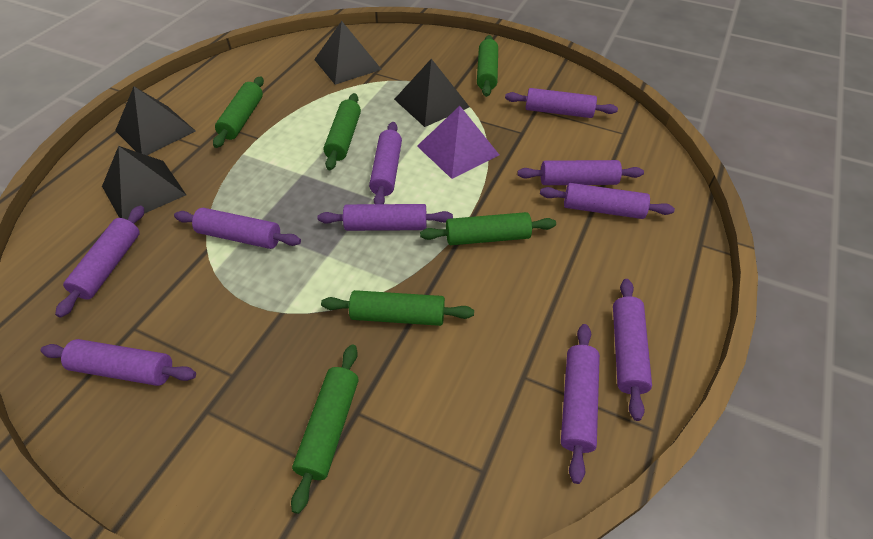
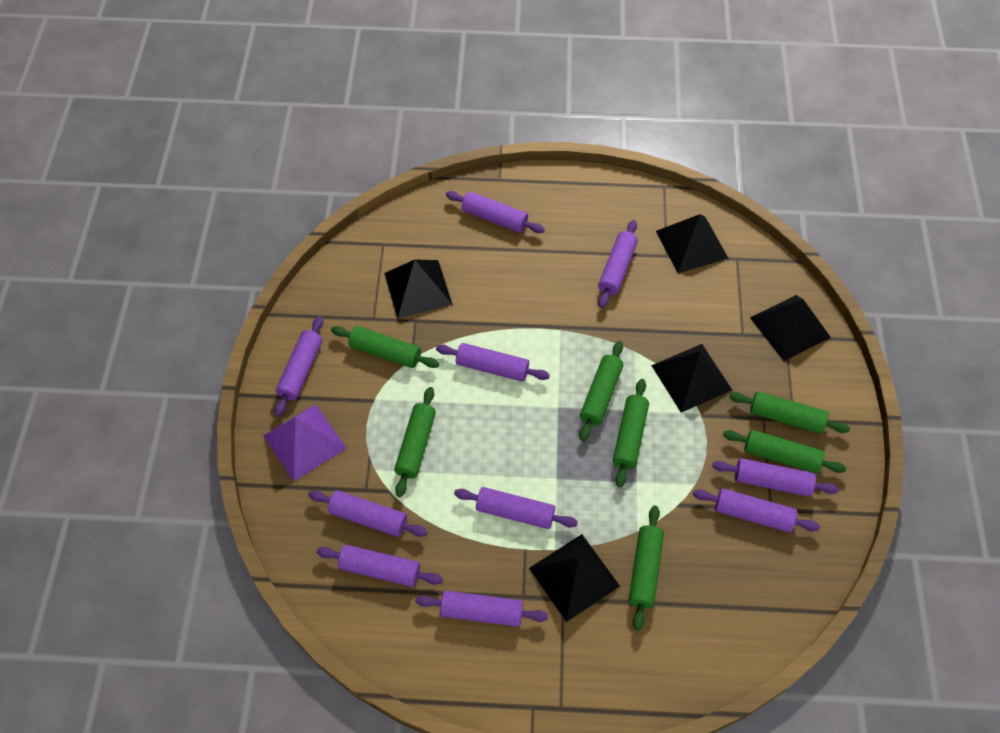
black pyramid: 4 -> 5
green rolling pin: 6 -> 7

